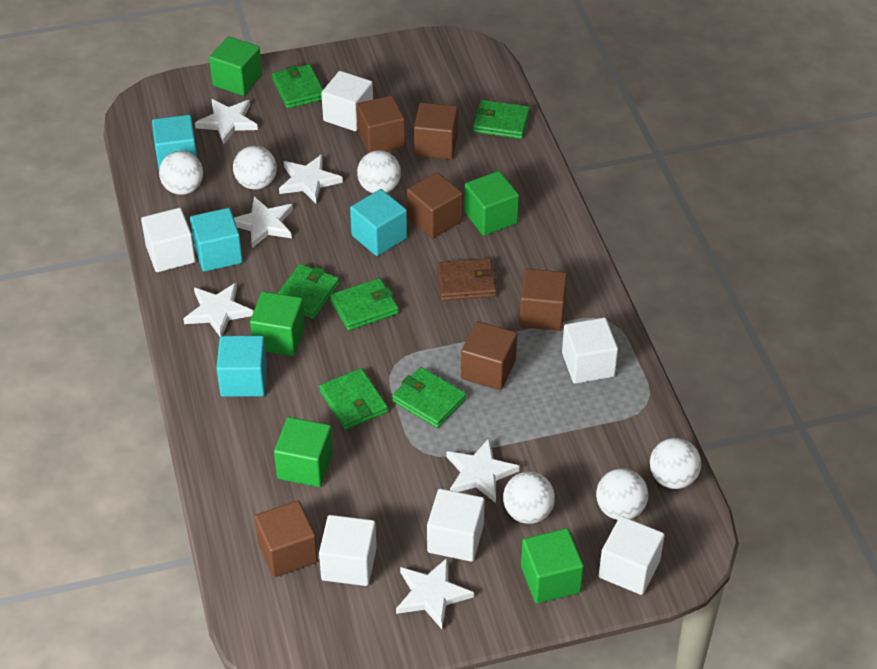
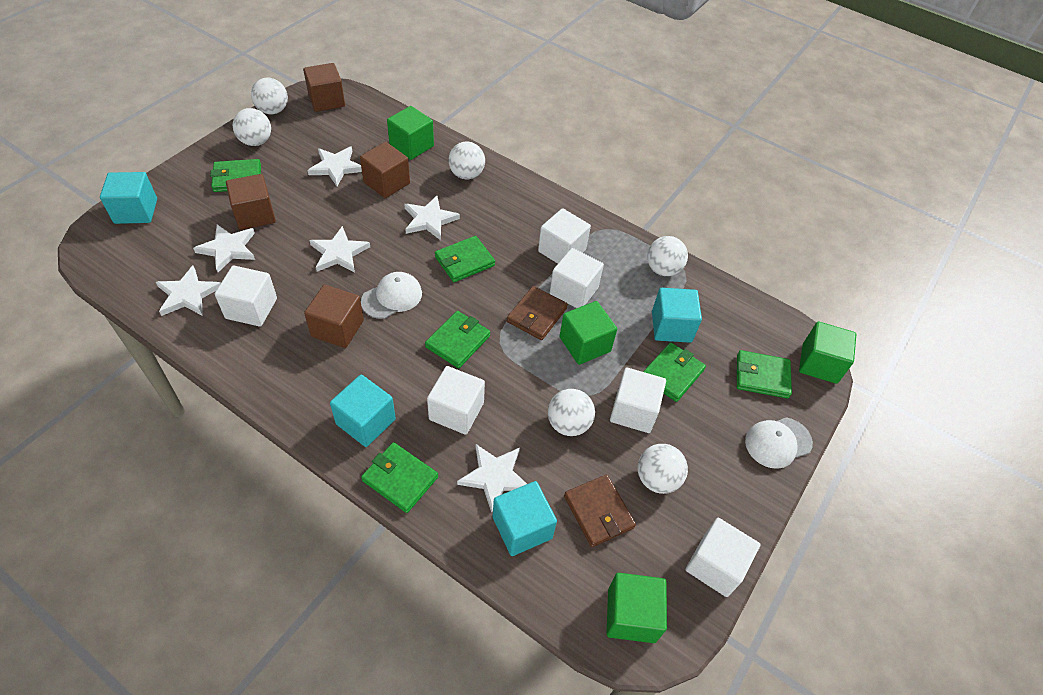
brown cube: 6 -> 4
brown wallet: 1 -> 2
green cube: 5 -> 4
white cap: 0 -> 2

